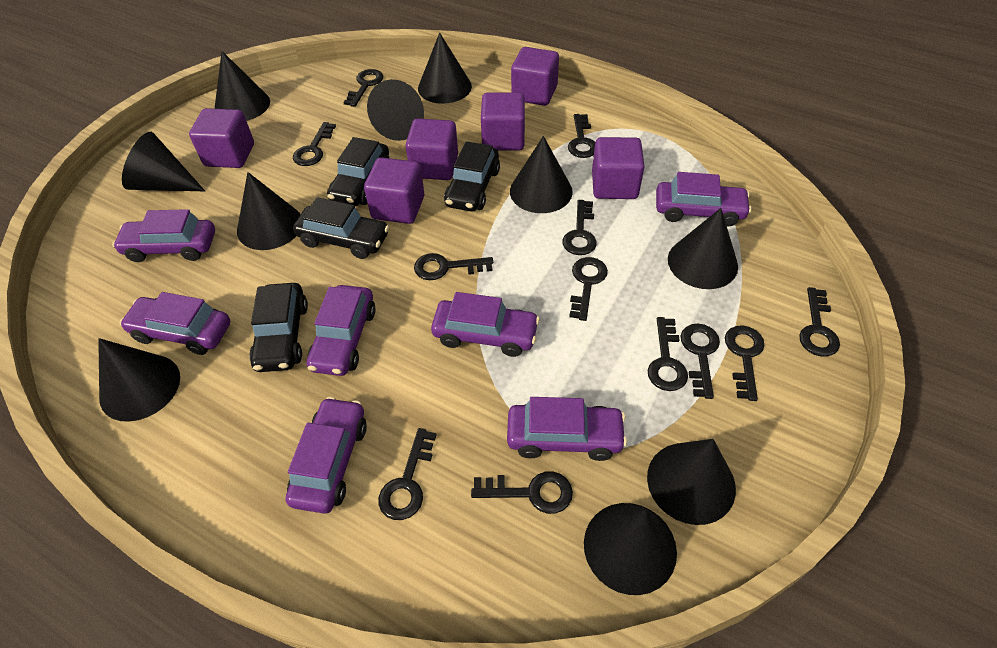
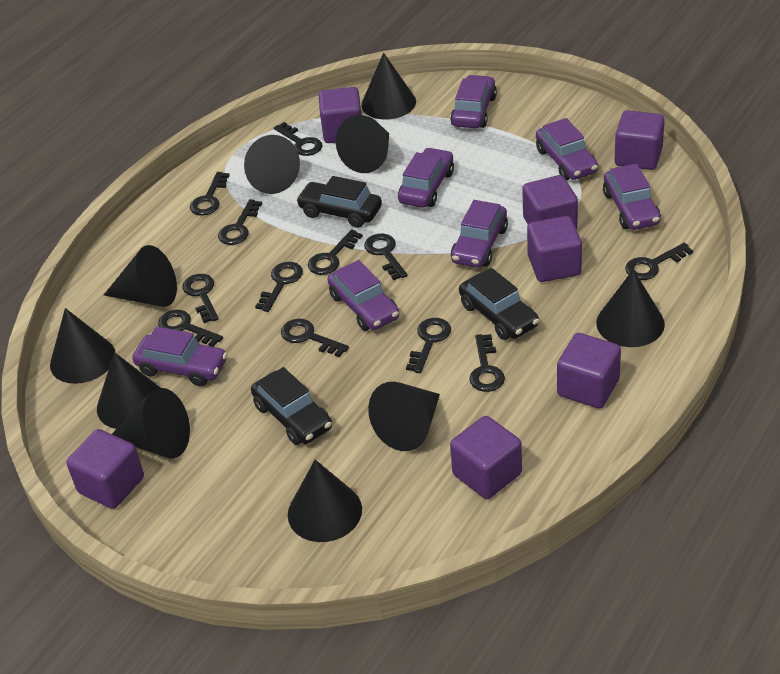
black car: 4 -> 3
purple cube: 6 -> 7

